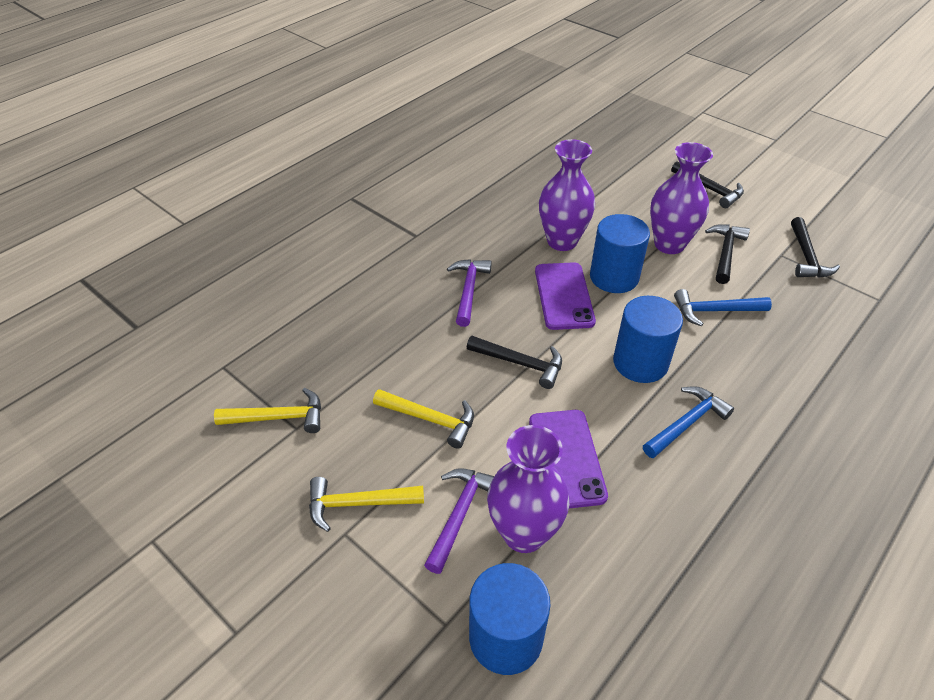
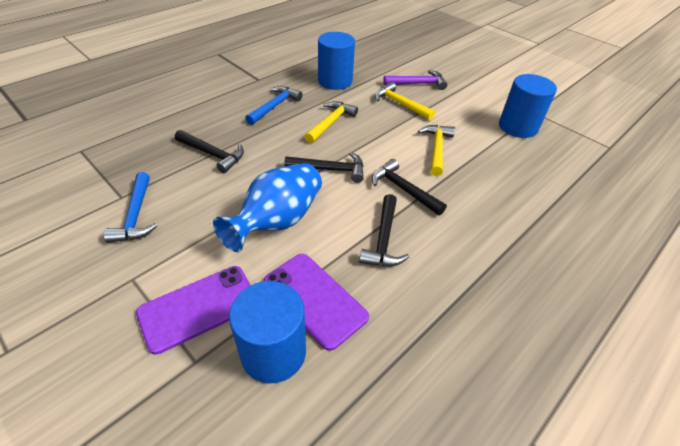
blue vase: 0 -> 1
purple hammer: 2 -> 1
purple vase: 3 -> 0

